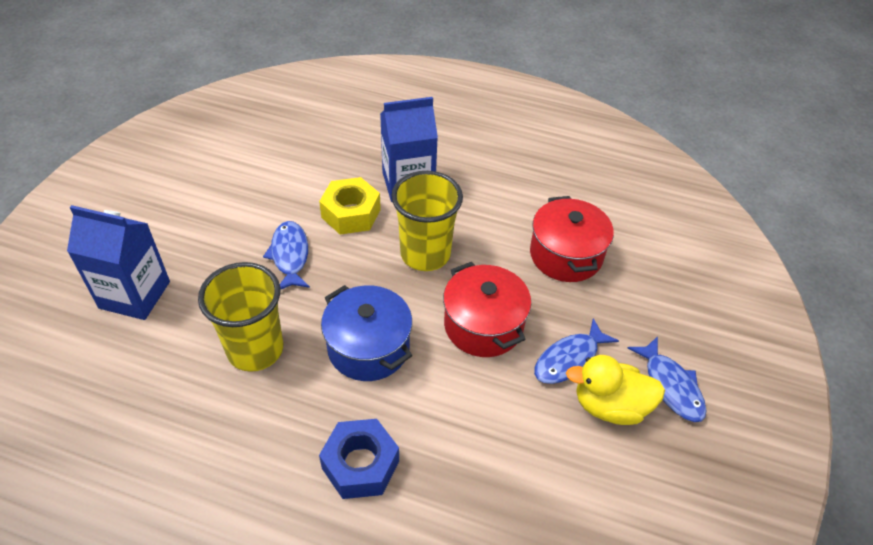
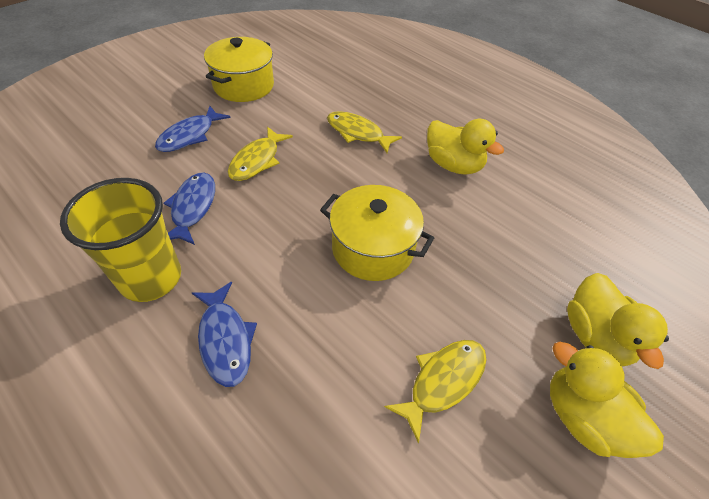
blue carton: 2 -> 0
blue nut: 1 -> 0
blue pot: 1 -> 0
red pot: 2 -> 0
yellow cup: 2 -> 1
yellow duck: 1 -> 3
yellow fish: 0 -> 3
yellow nut: 1 -> 0
yellow pot: 0 -> 2

